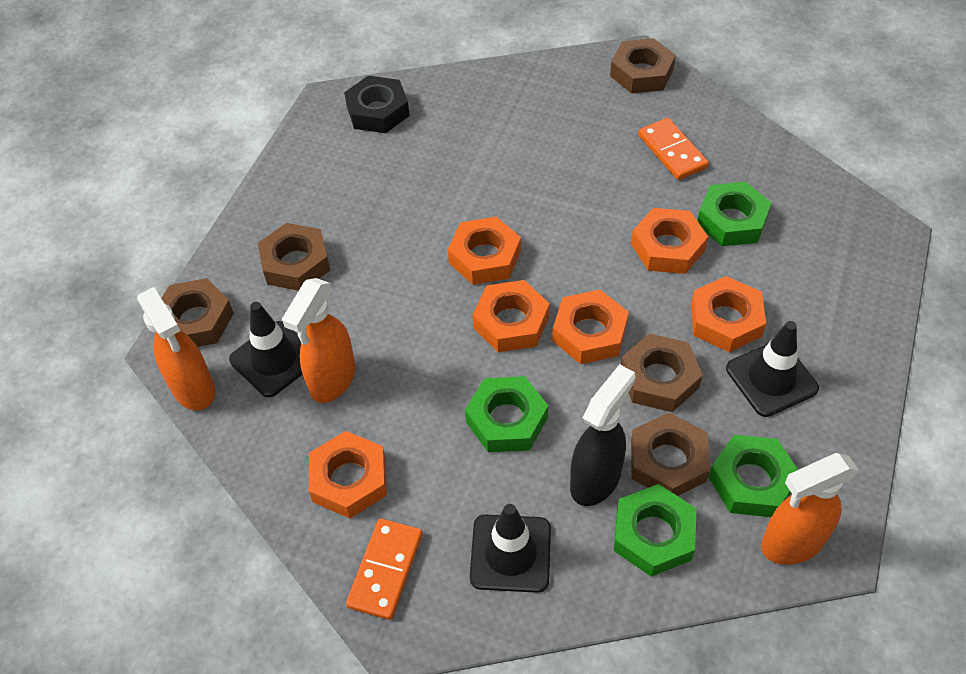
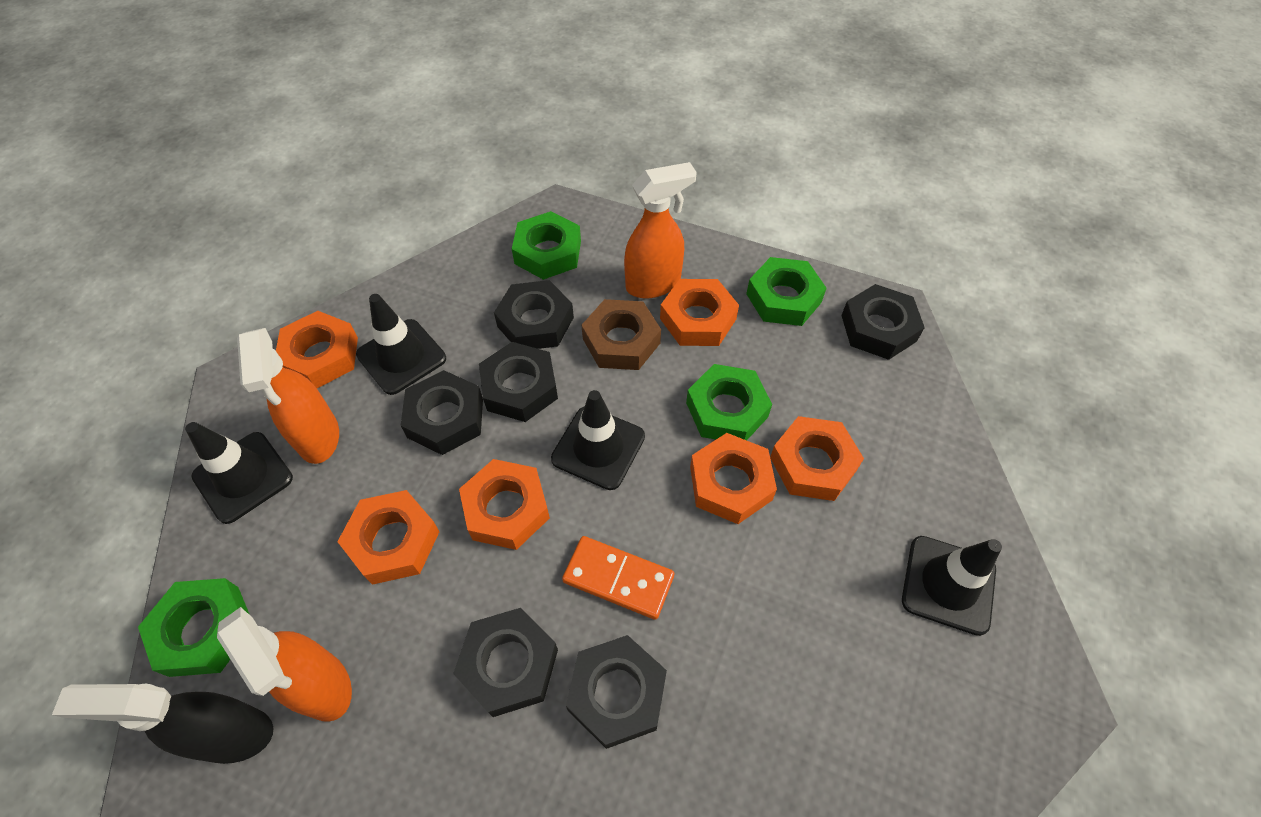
black nut: 1 -> 6
black traffic cone: 3 -> 4
brown nut: 5 -> 1
orange domino: 2 -> 1

